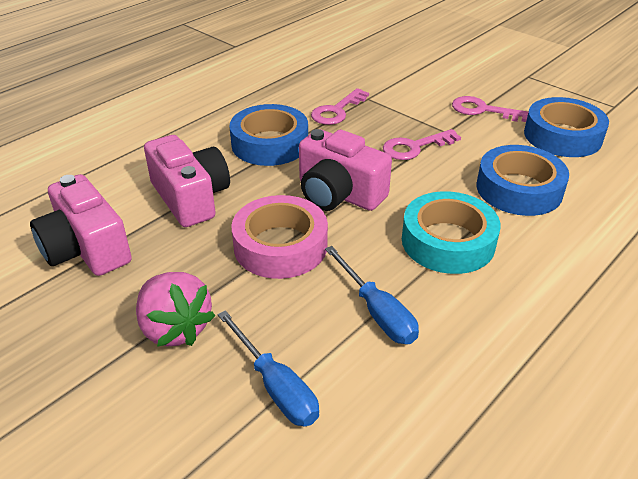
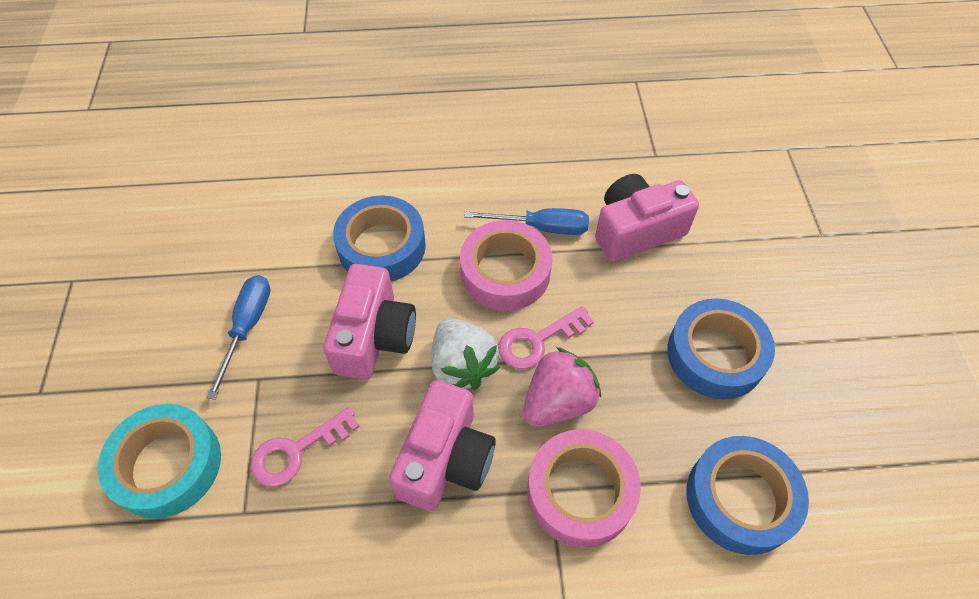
pink key: 3 -> 2
pink tape: 1 -> 2
white strawberry: 0 -> 1

